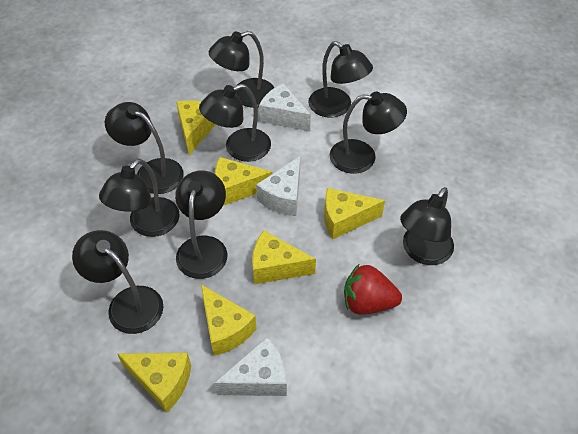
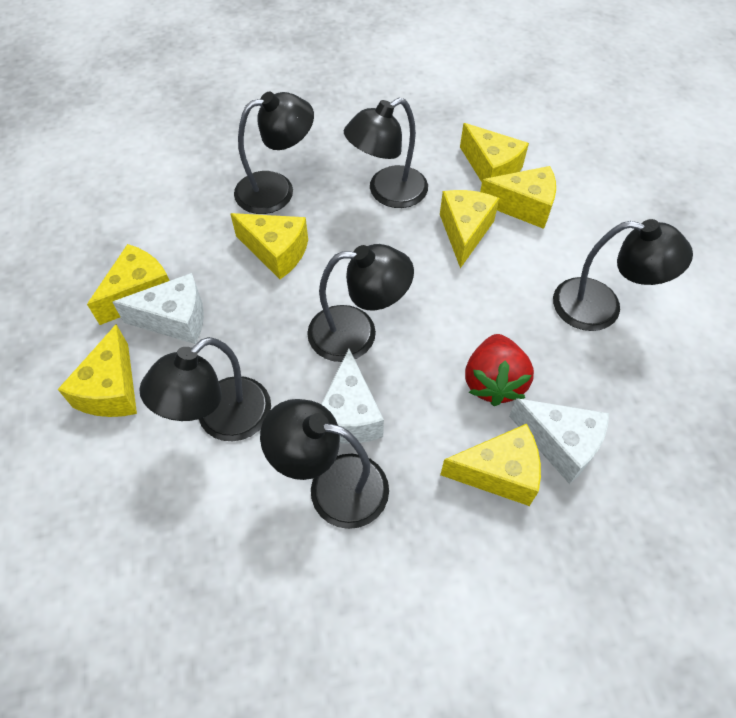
black lamp: 9 -> 6
yellow cheese: 6 -> 7

